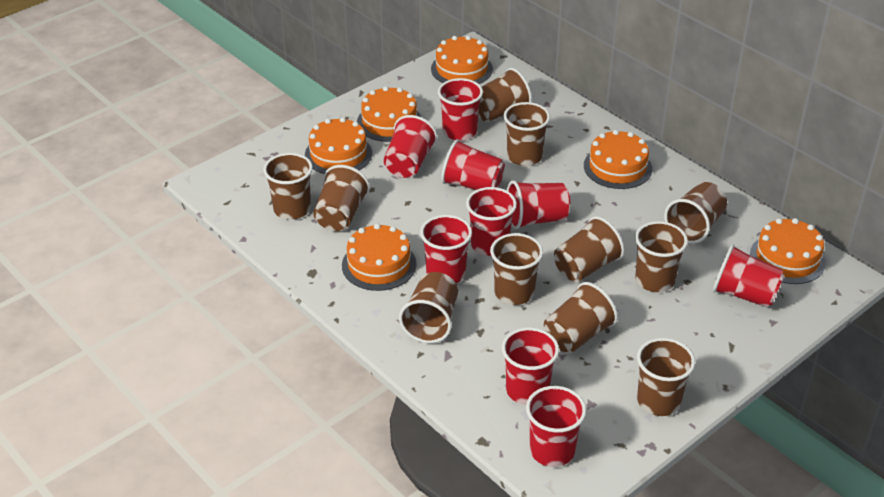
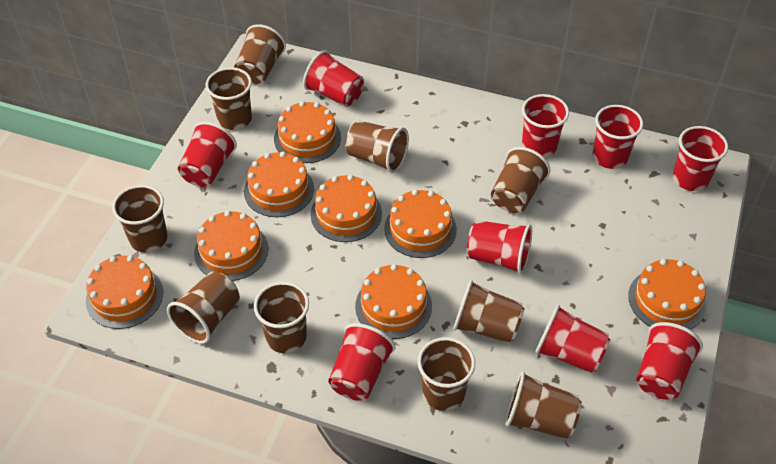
brown cup: 11 -> 10
orange cake: 6 -> 8

